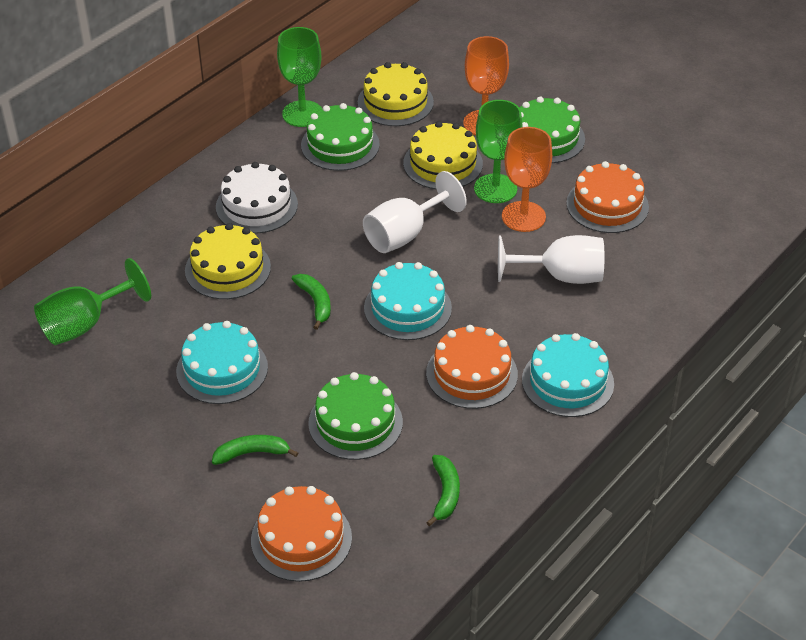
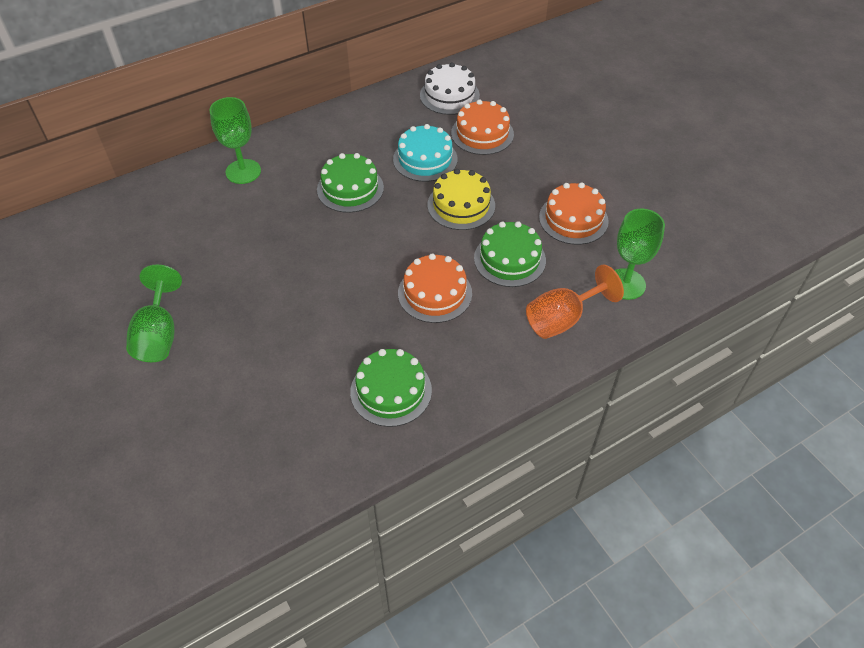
green banana: 3 -> 0
orange goblet: 2 -> 1
turquoise cake: 3 -> 1
white goblet: 2 -> 0
yellow cake: 3 -> 1

